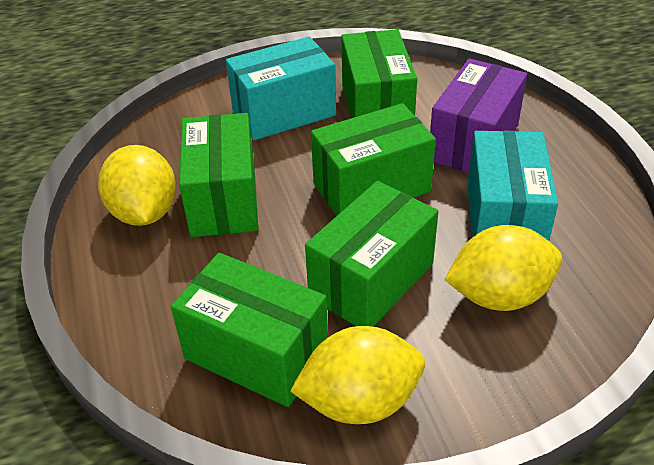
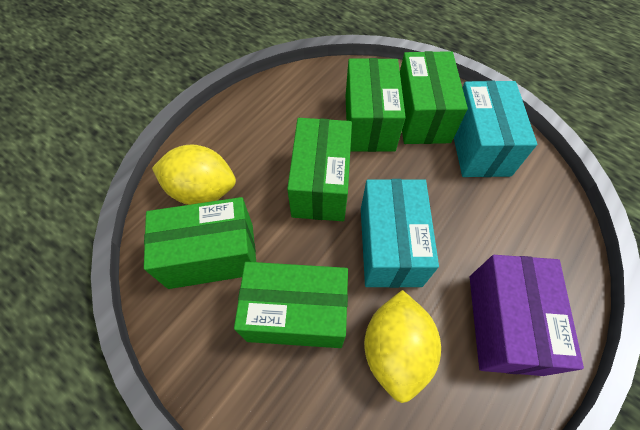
yellow lemon: 3 -> 2

